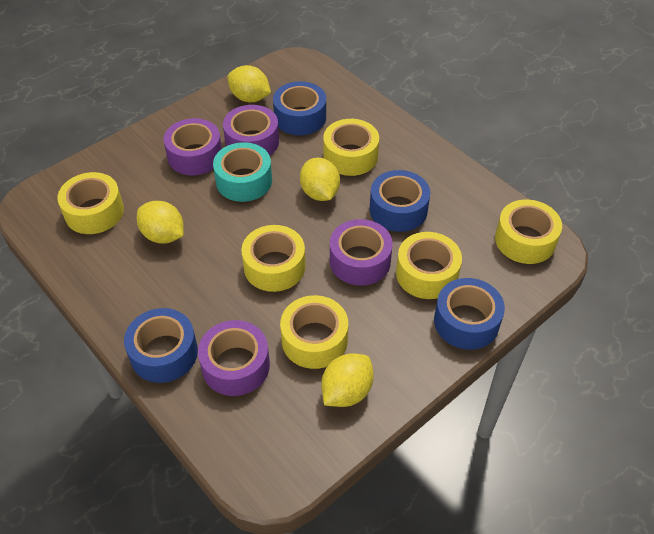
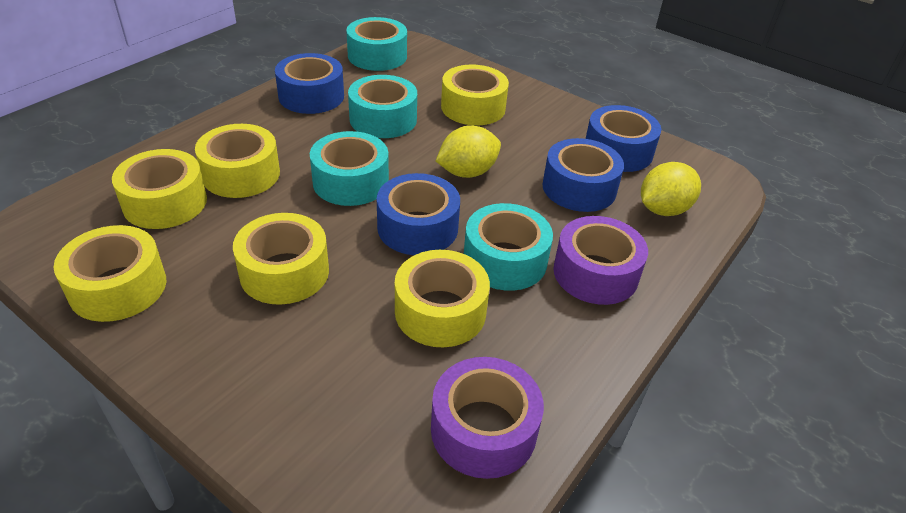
purple tape: 4 -> 2
turquoise tape: 1 -> 4
yellow lemon: 4 -> 2

